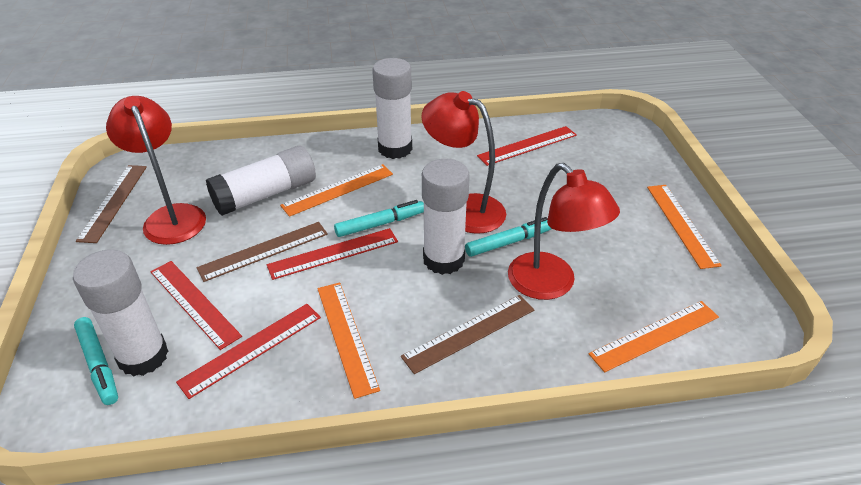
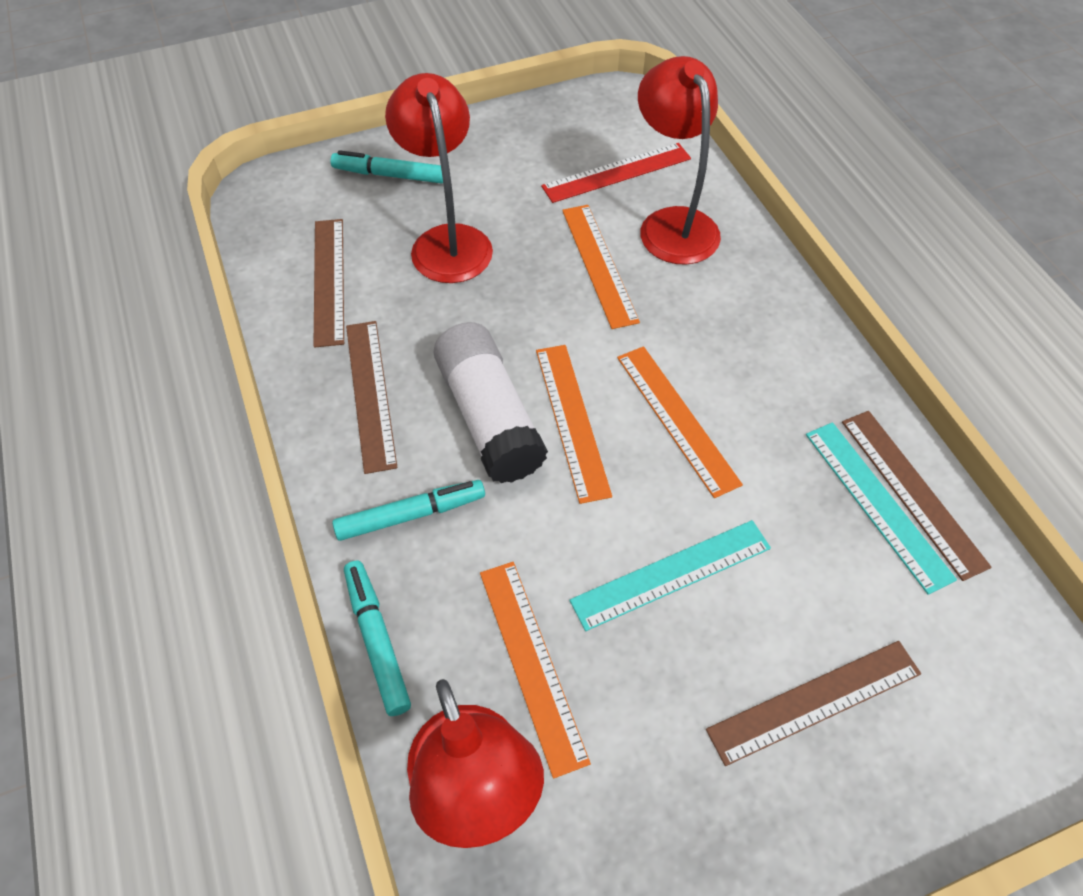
brown ruler: 3 -> 4
red ruler: 4 -> 1
turquoise ruler: 0 -> 2
white glue stick: 4 -> 1

